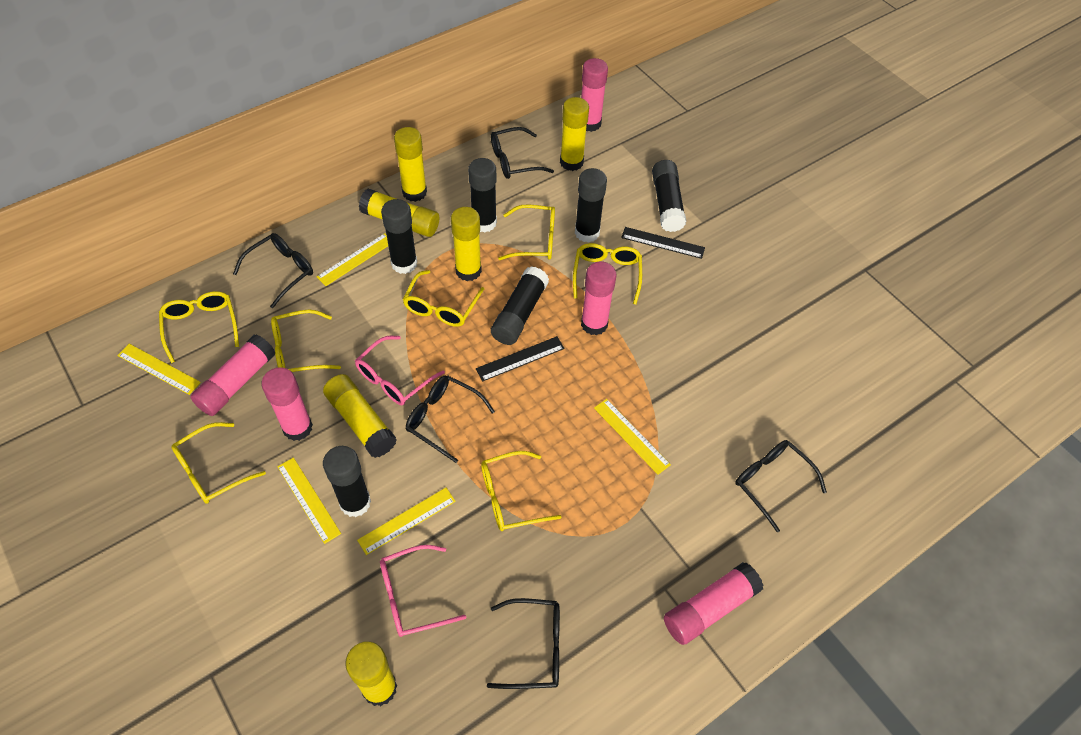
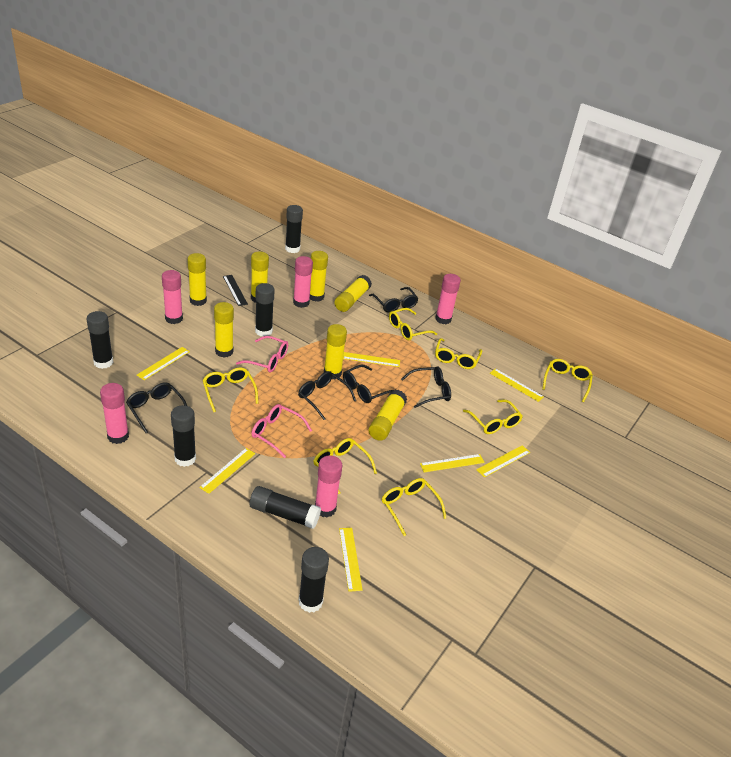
black ruler: 2 -> 1
yellow glue stick: 6 -> 7
yellow ruler: 5 -> 7

